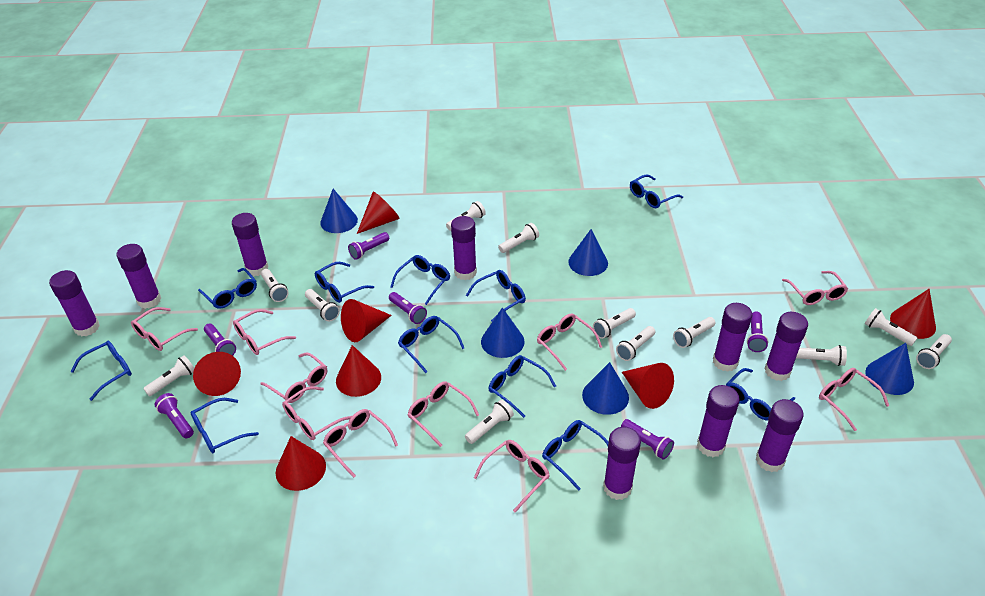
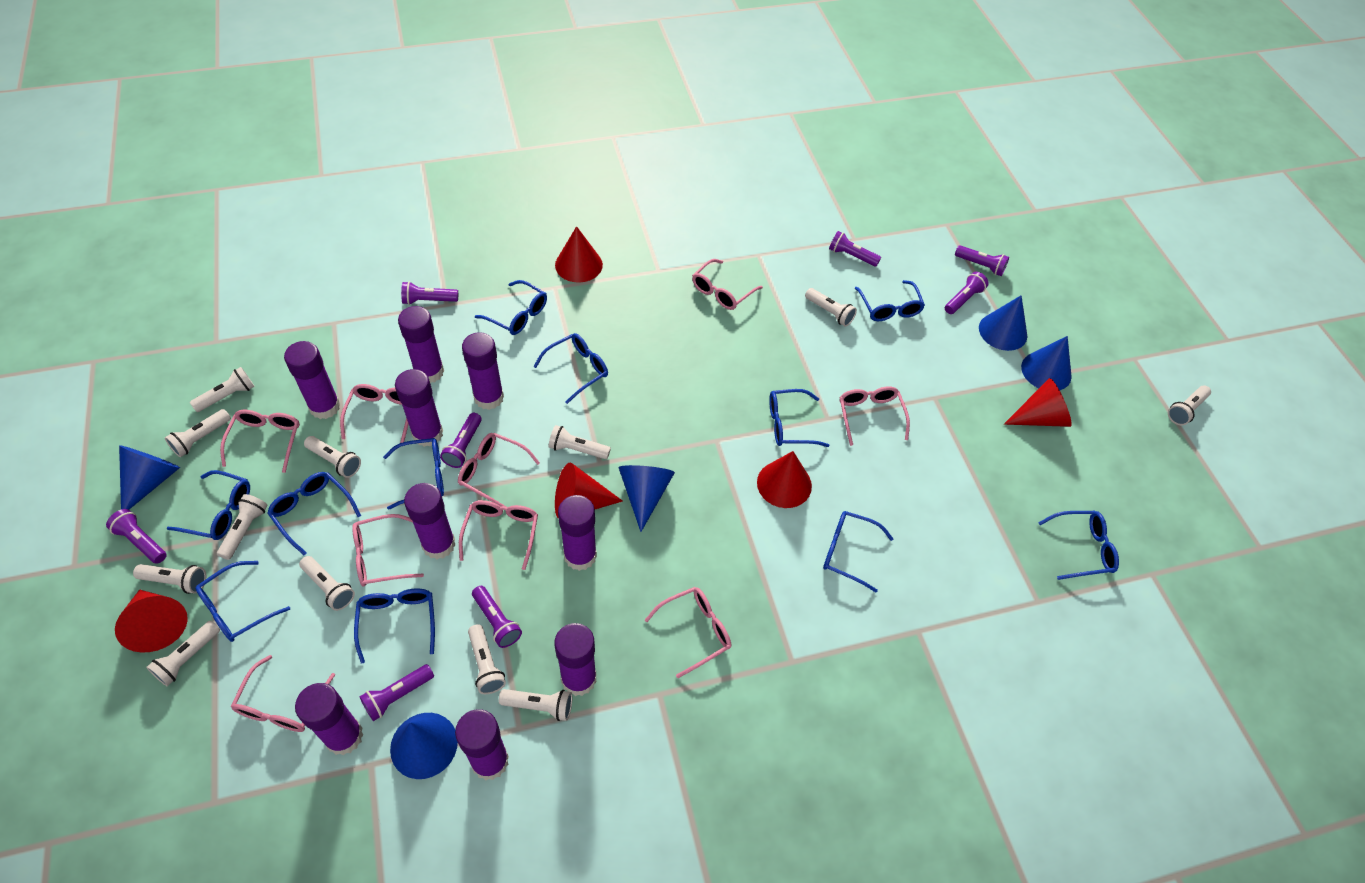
pink glasses: 10 -> 9
purple flashlight: 6 -> 8
red cone: 7 -> 5

